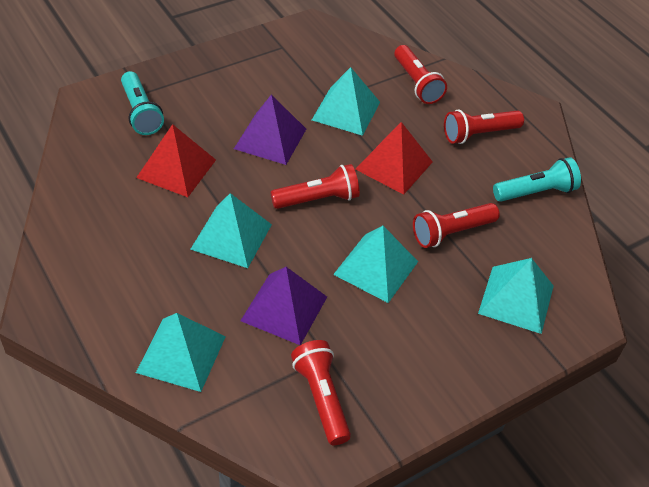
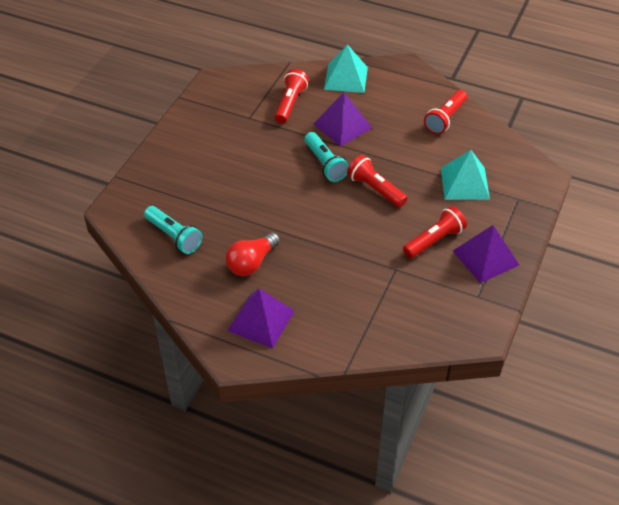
purple pyramid: 2 -> 3
red flashlight: 5 -> 4
red light bulb: 0 -> 1
red pyramid: 2 -> 0
turquoise pyramid: 5 -> 2

